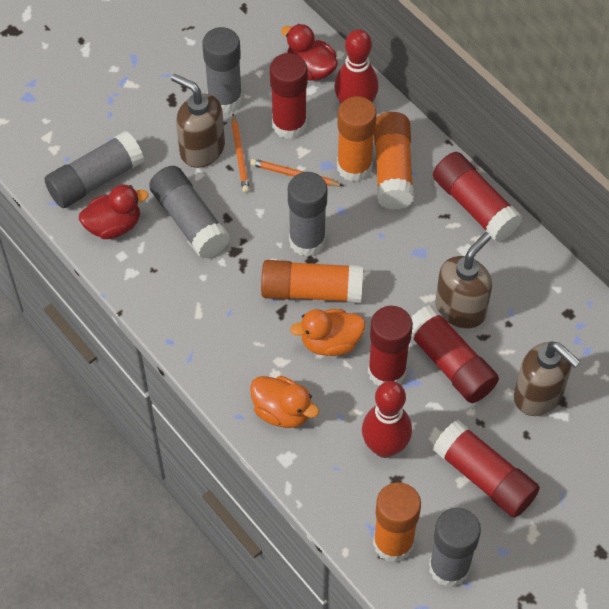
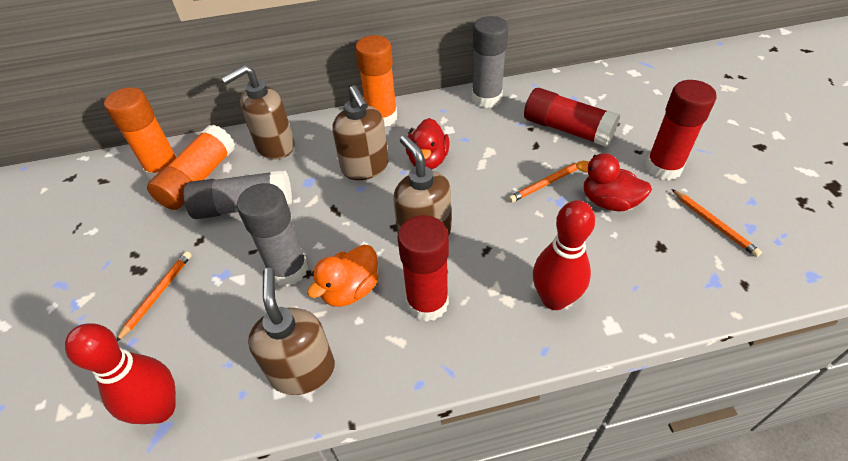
brown soap dispenser: 3 -> 4
grey glue stick: 5 -> 3
orange duck: 2 -> 1
orange glue stick: 4 -> 3
orange pencil: 2 -> 3
red glue stick: 5 -> 3

